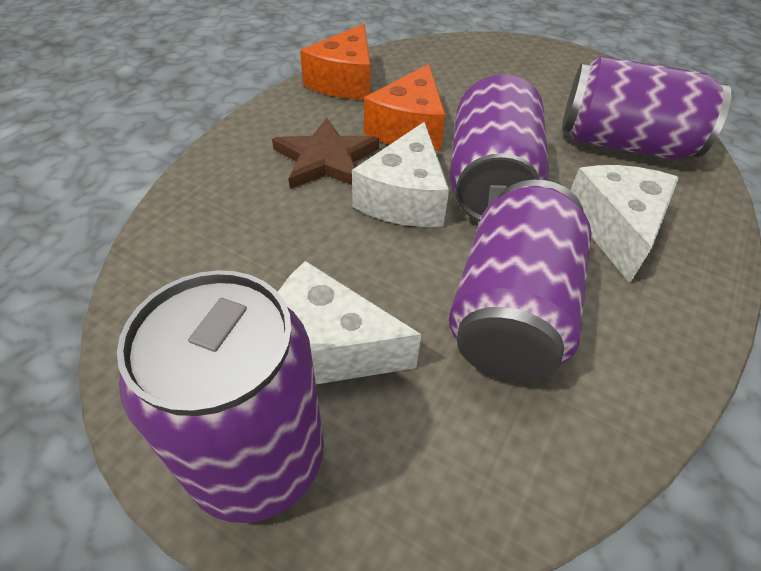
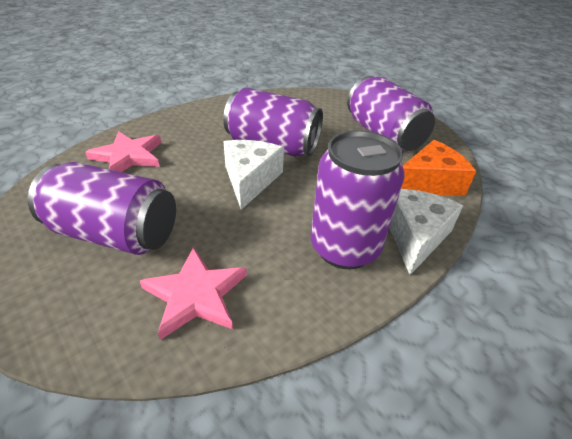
brown star: 1 -> 0
orange cheese: 2 -> 1
pink star: 0 -> 2
white cheese: 3 -> 2

